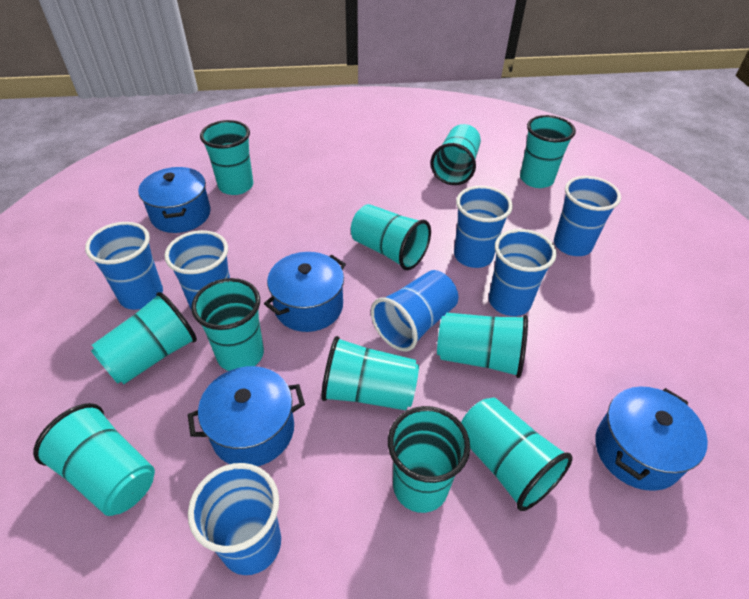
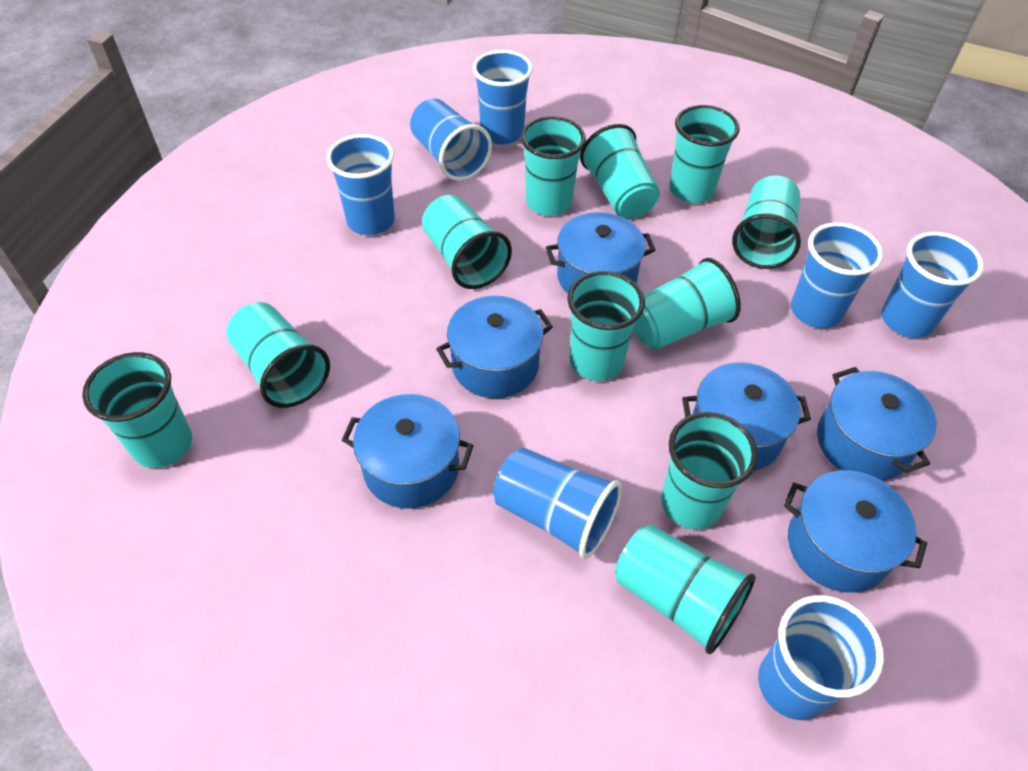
blue pot: 4 -> 6

